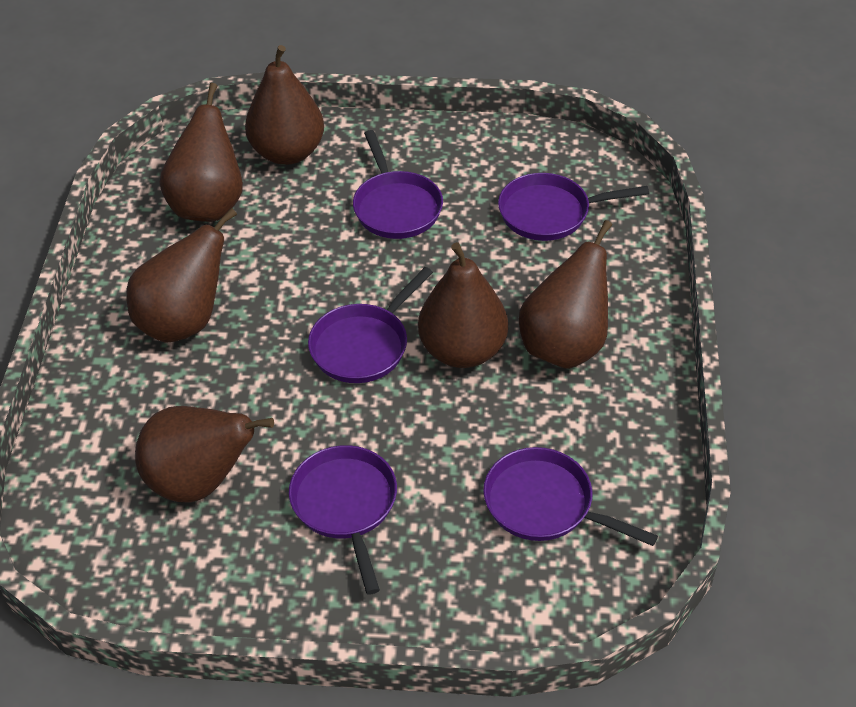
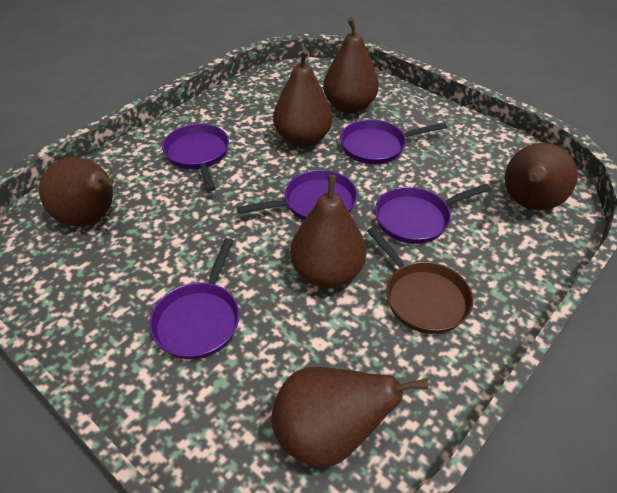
brown pan: 0 -> 1

